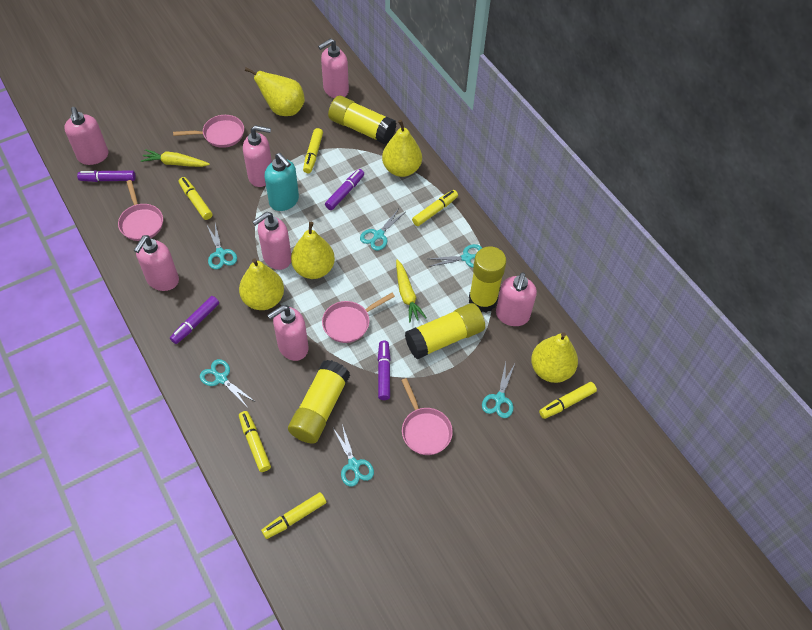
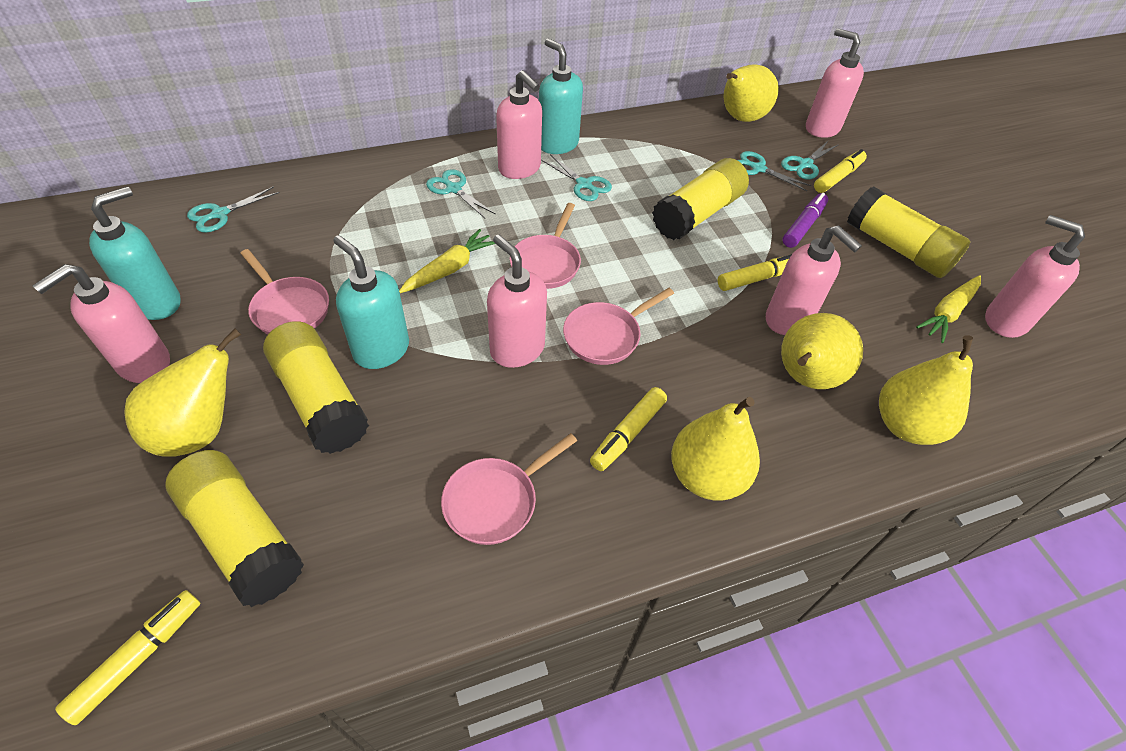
pink soap dispenser: 7 -> 6
purple marker: 4 -> 1
turquoise scissors: 6 -> 5
turquoise soap dispenser: 1 -> 3
yellow marker: 6 -> 4

